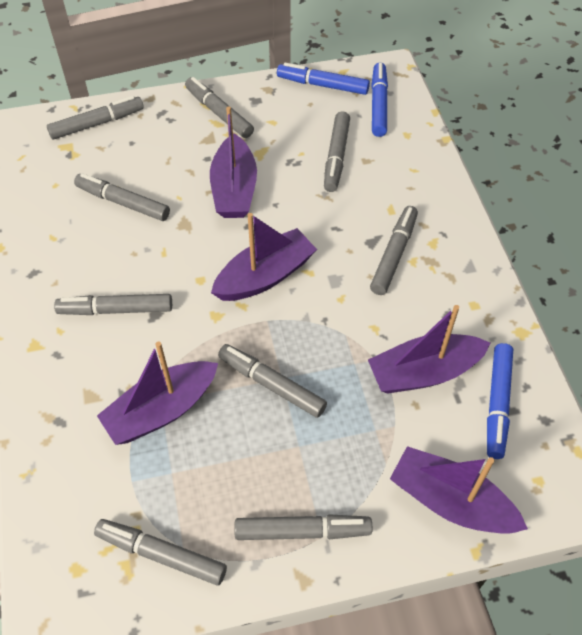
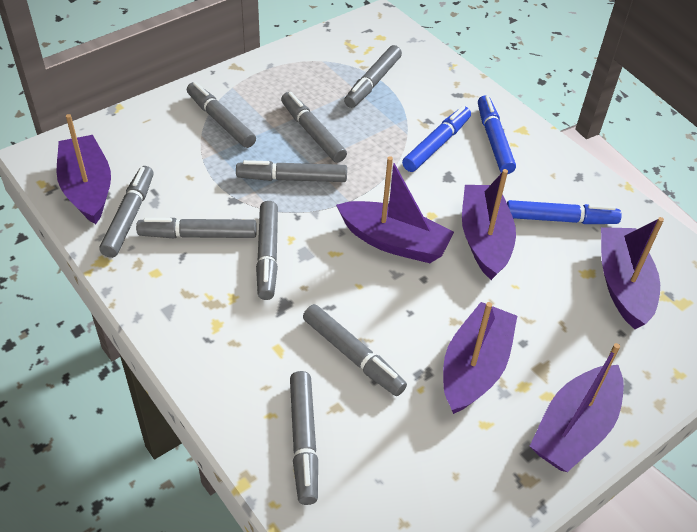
purple boat: 5 -> 6

